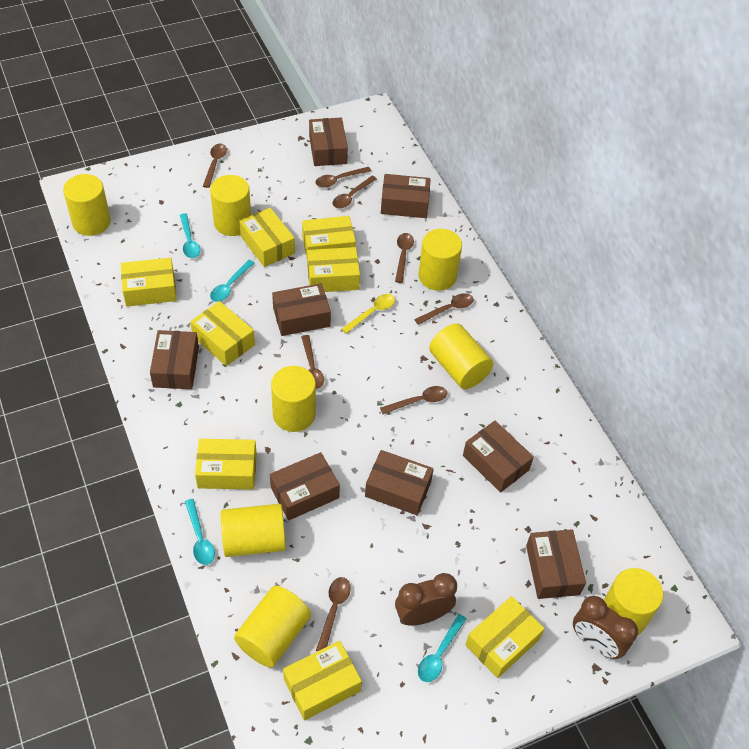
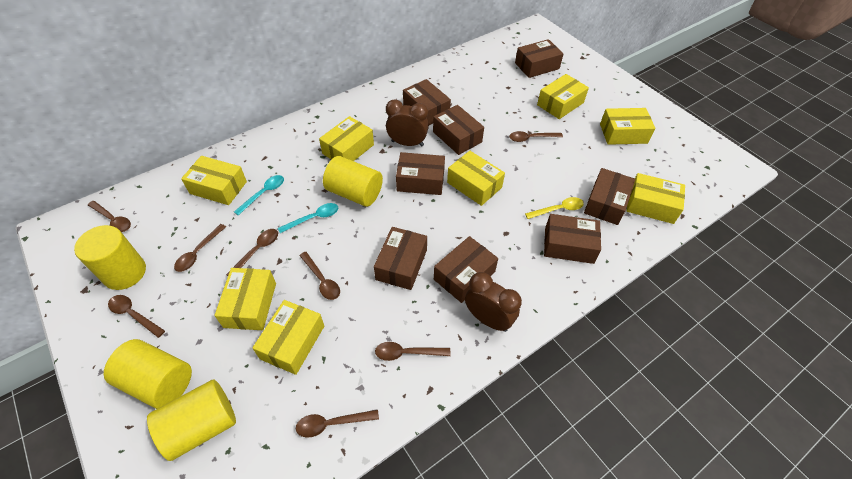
turquoise spoon: 4 -> 2
yellow cylinder: 8 -> 4

